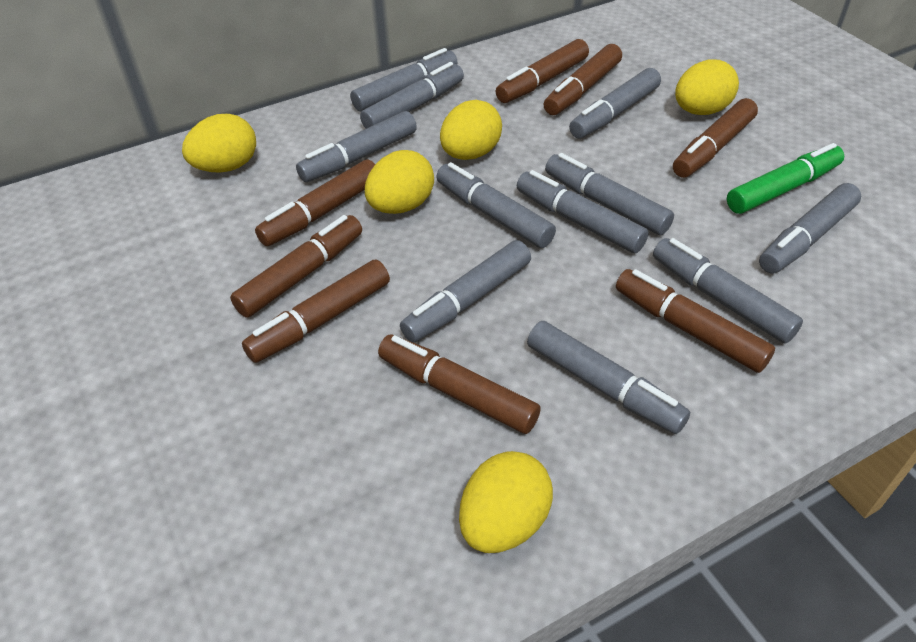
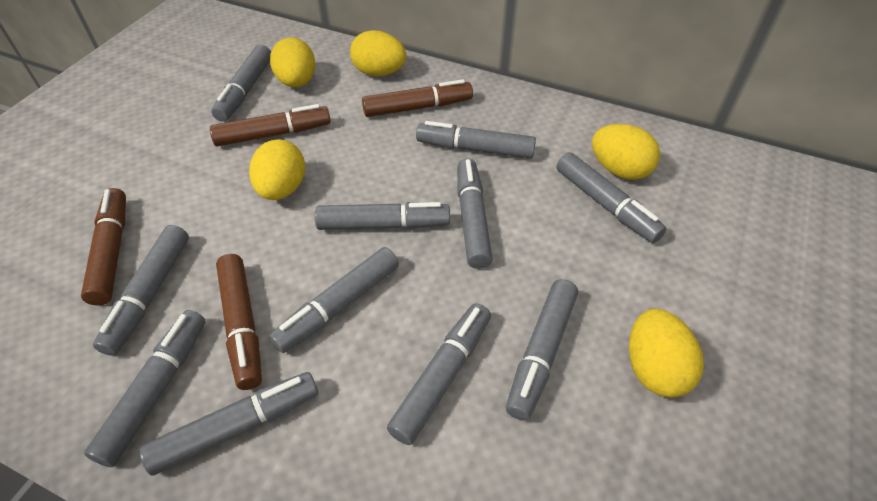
brown marker: 8 -> 4
green marker: 1 -> 0

